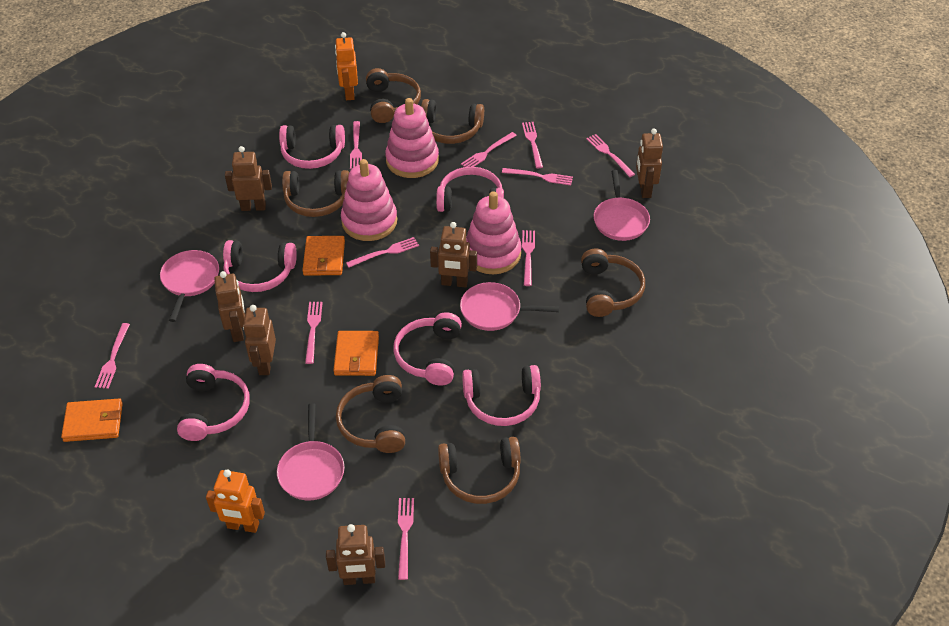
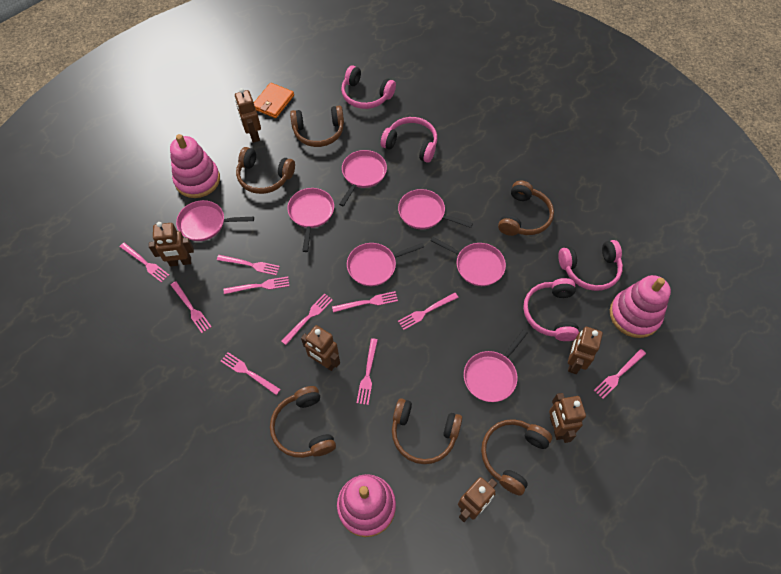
orange robot: 2 -> 0
orange wallet: 3 -> 1
pink headphones: 6 -> 4
pink pan: 4 -> 7

